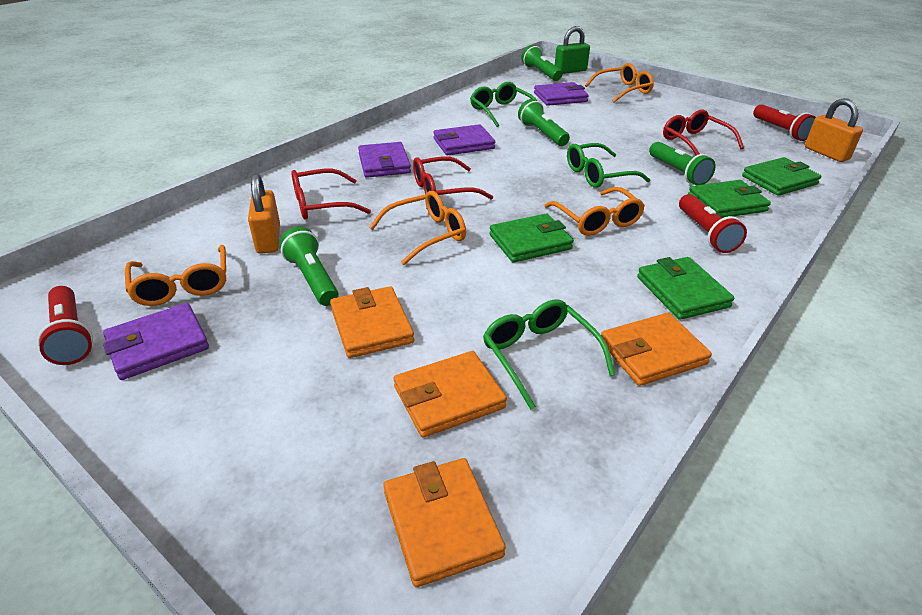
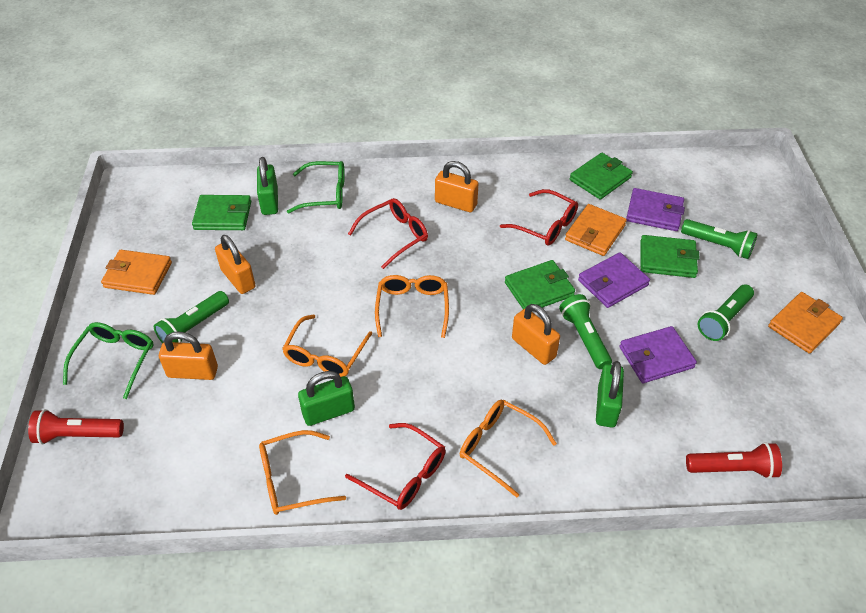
green glasses: 3 -> 2
green padlock: 1 -> 3
orange padlock: 2 -> 4
orange wallet: 4 -> 3
purple wallet: 4 -> 3
red flashlight: 3 -> 2

